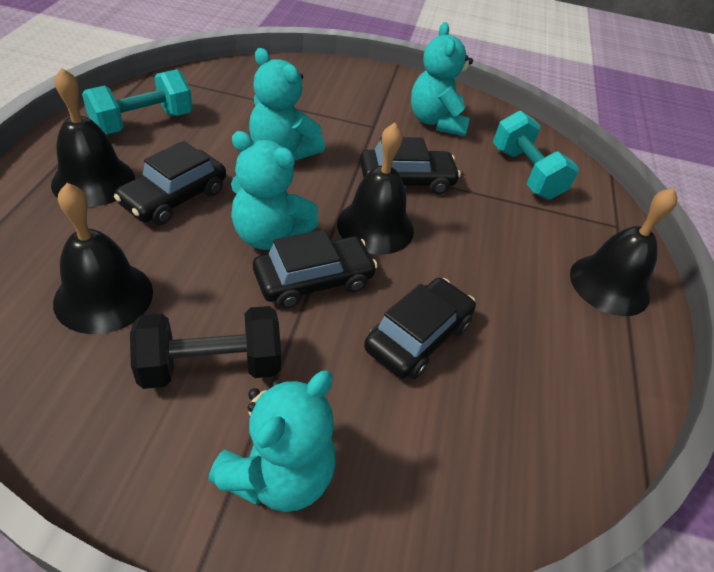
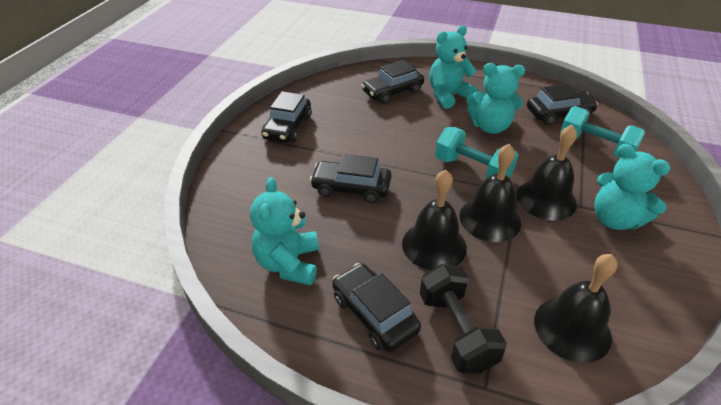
black car: 4 -> 5

